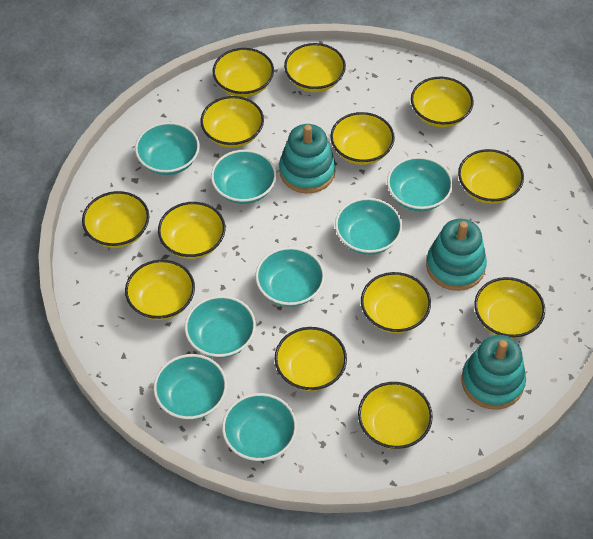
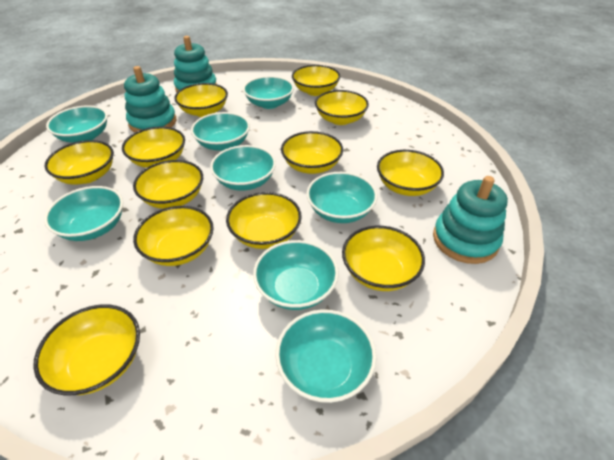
yellow bowl: 13 -> 12

